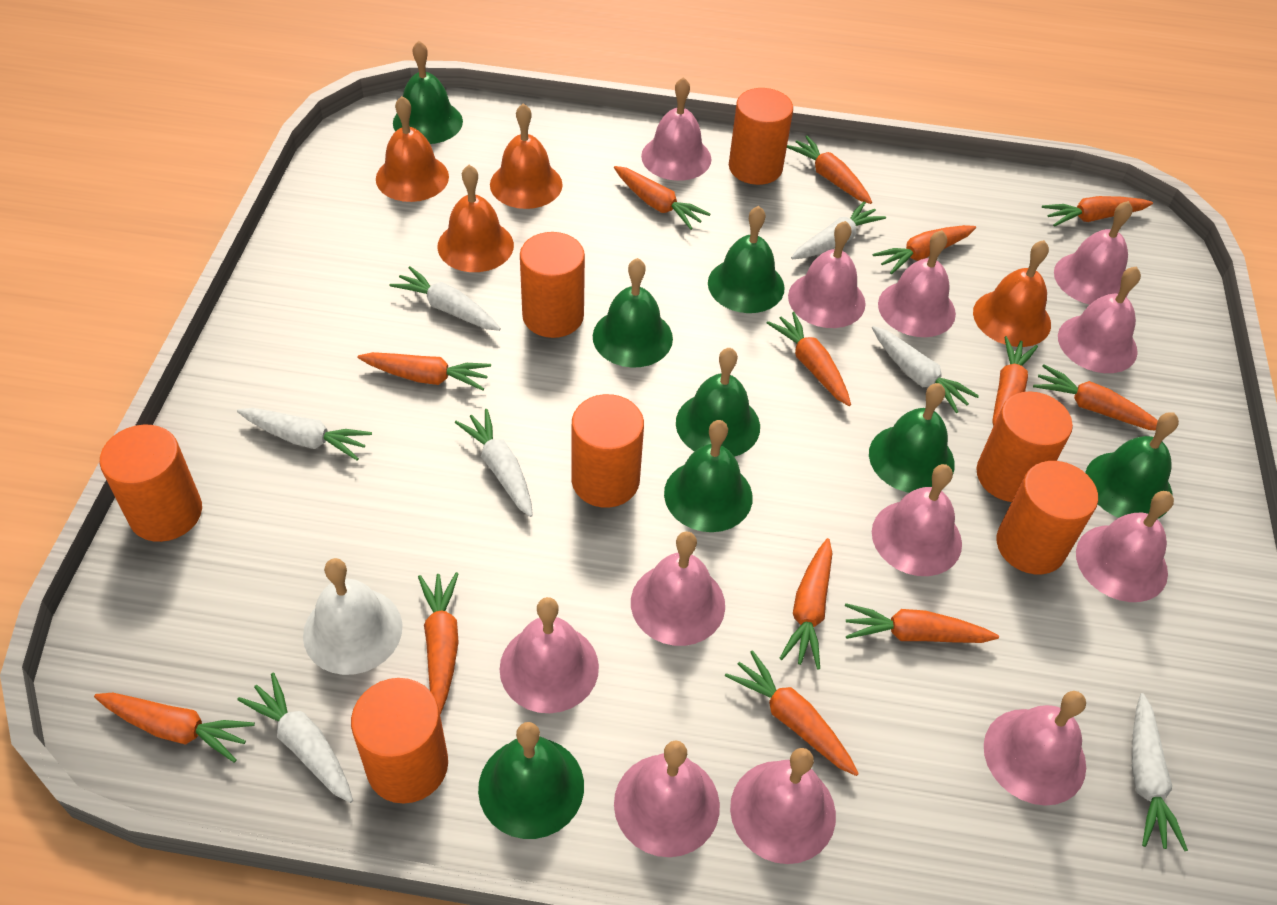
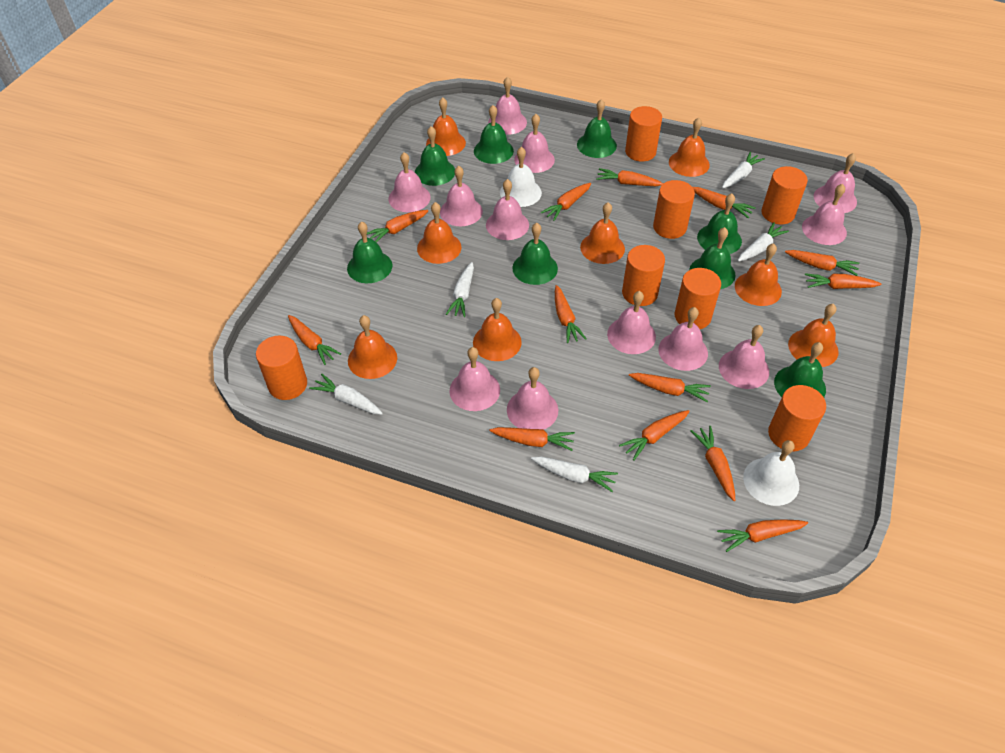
orange bell: 4 -> 8
white bell: 1 -> 2
white carrot: 7 -> 5

